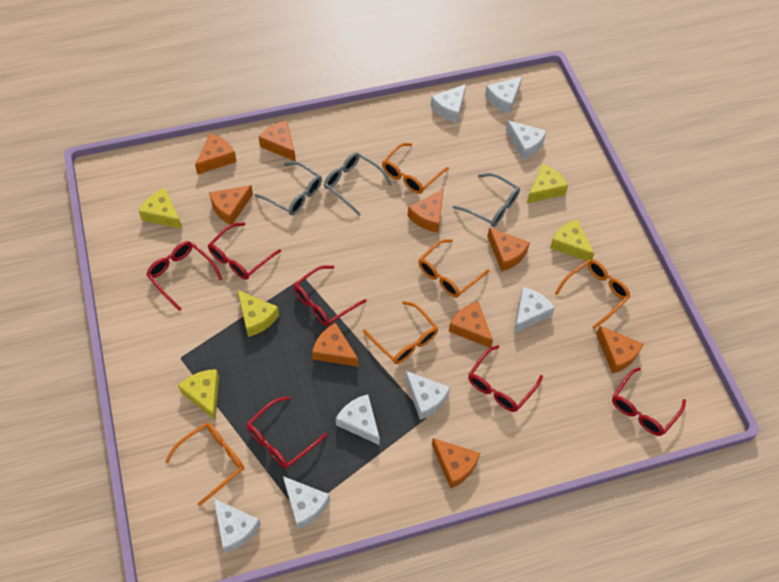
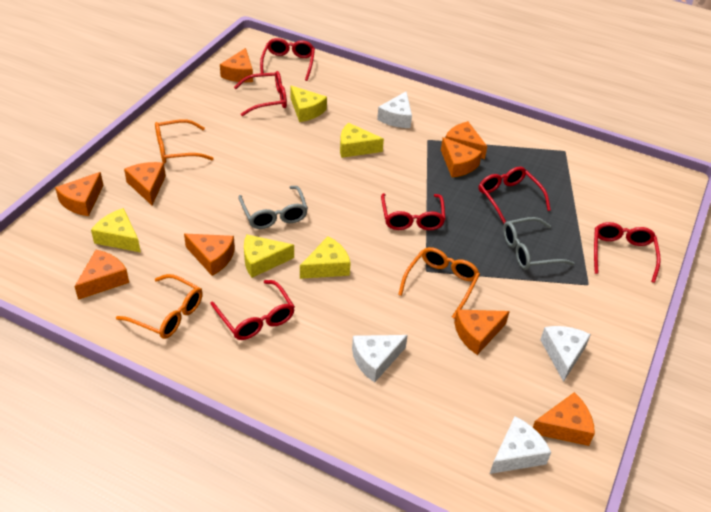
grey glasses: 3 -> 2
orange glasses: 5 -> 3
white cheese: 8 -> 4

